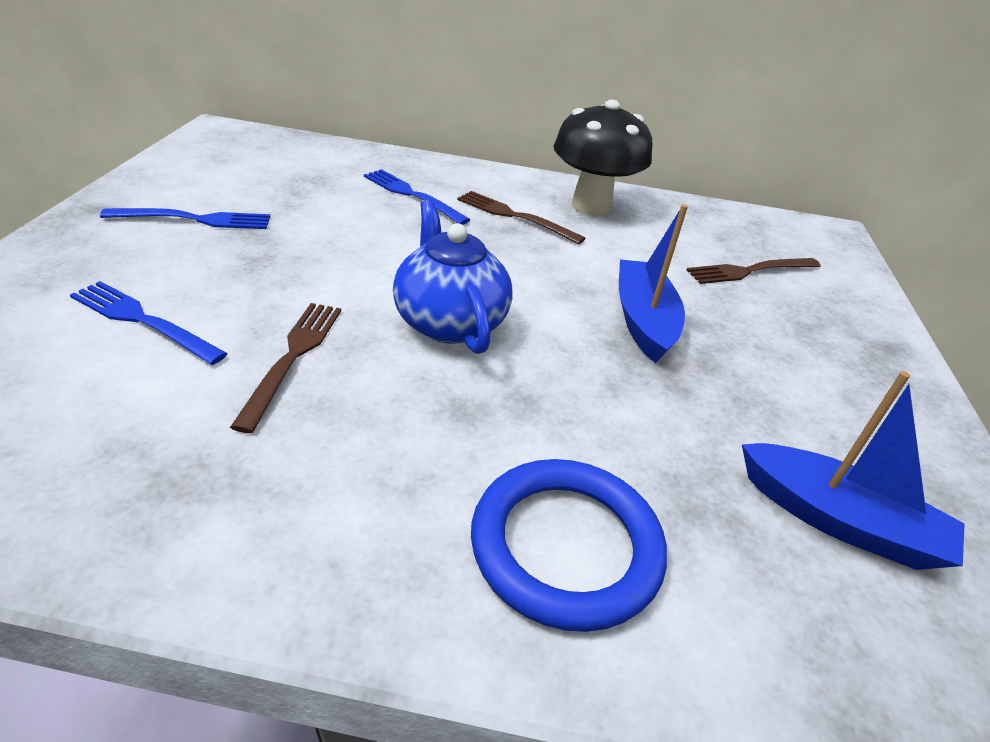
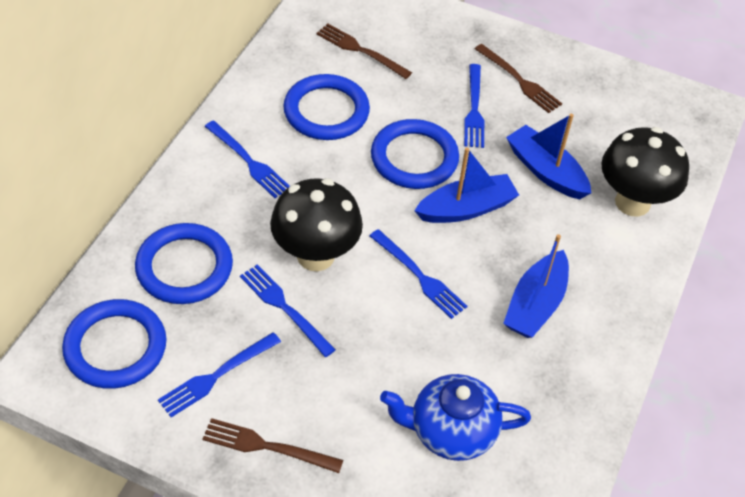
black mushroom: 1 -> 2
blue boat: 2 -> 3
blue fork: 3 -> 5
blue ring: 1 -> 4

